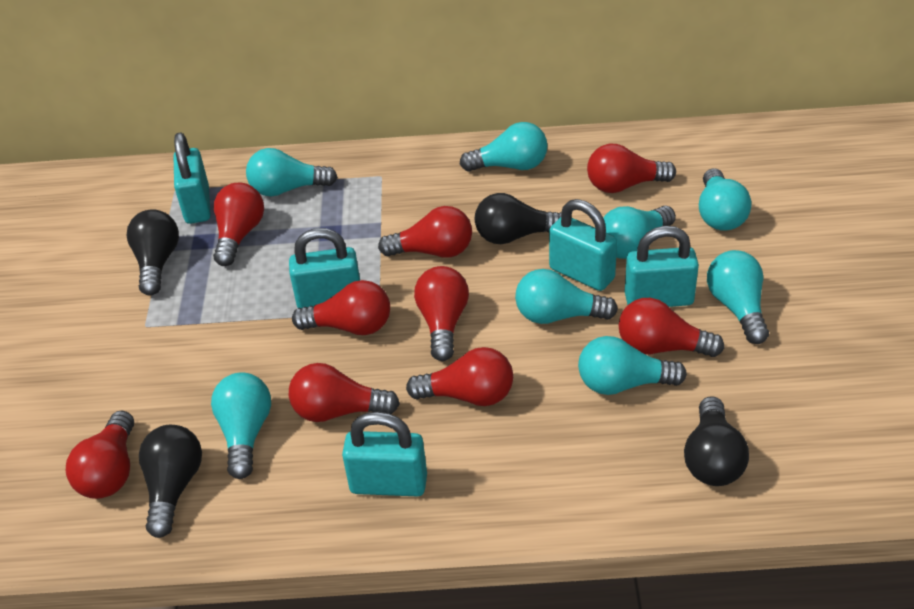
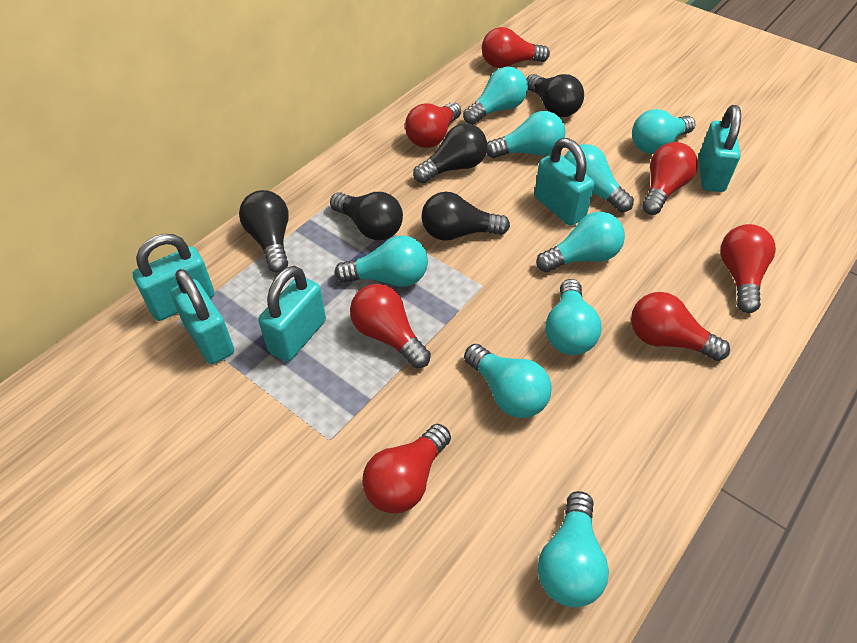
black light bulb: 4 -> 5
red light bulb: 9 -> 7
turquoise light bulb: 8 -> 9

